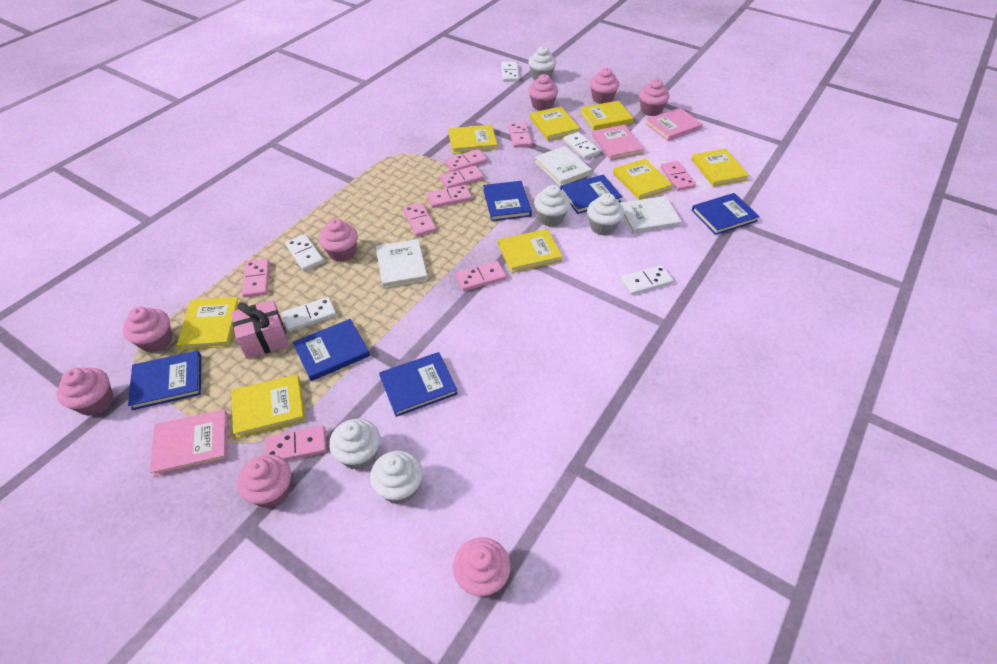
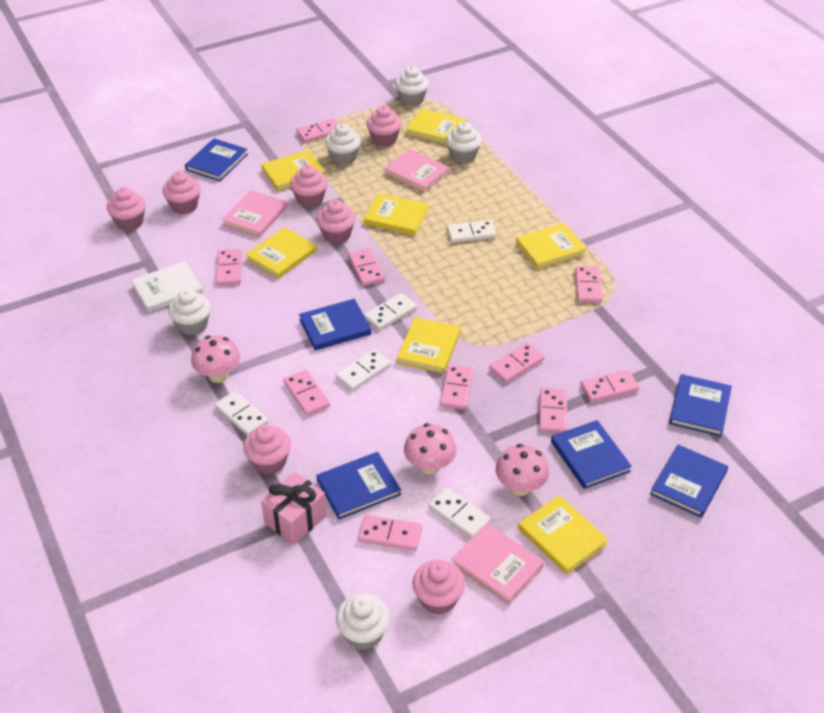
pink cupcake: 8 -> 7
pink domino: 9 -> 10
pink mushroom: 0 -> 3
white book: 3 -> 1
yellow book: 8 -> 7

